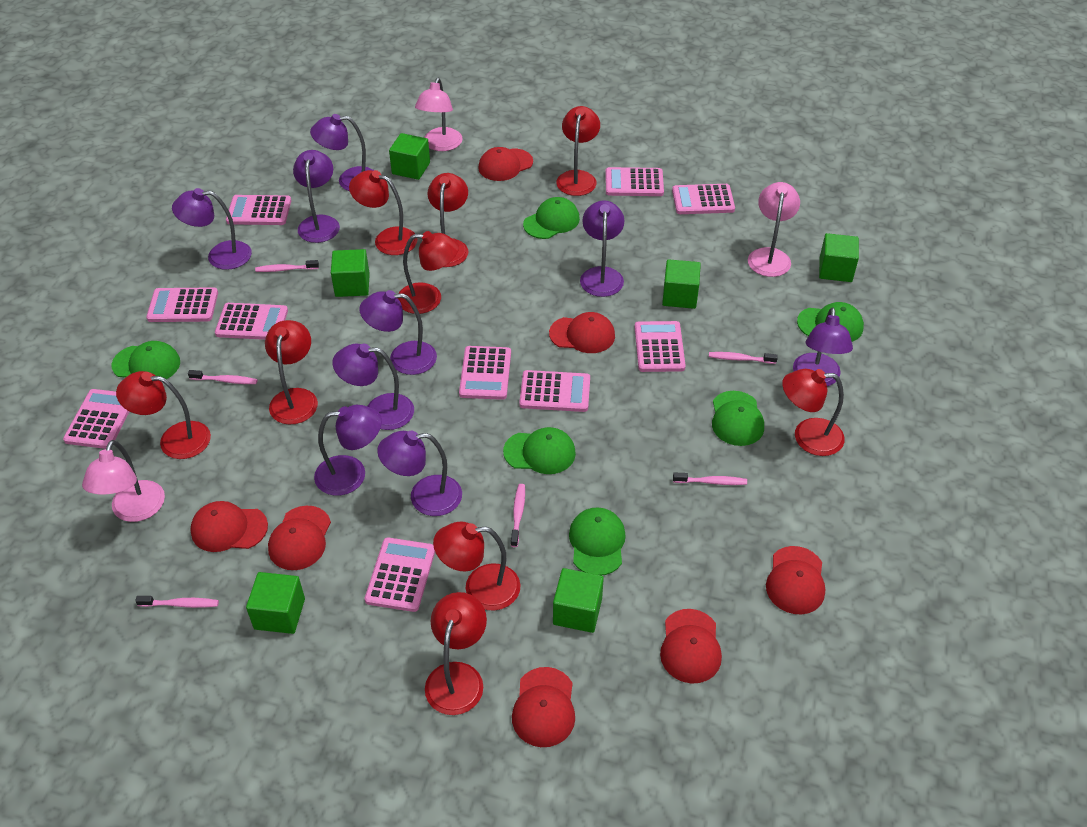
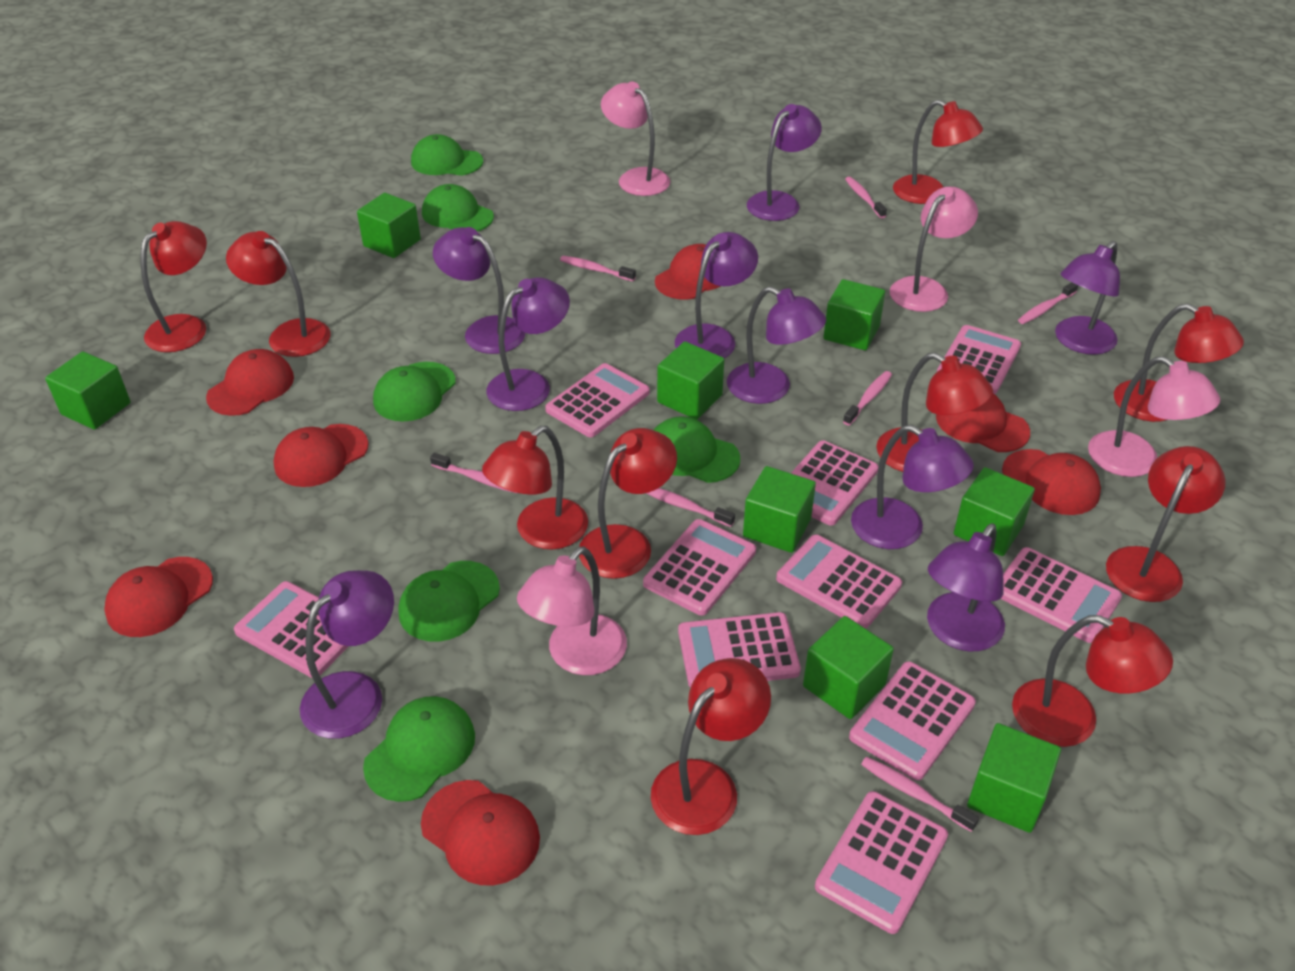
green cube: 6 -> 8
pink lamp: 3 -> 4
pink toothbrush: 6 -> 7
red lamp: 9 -> 10

